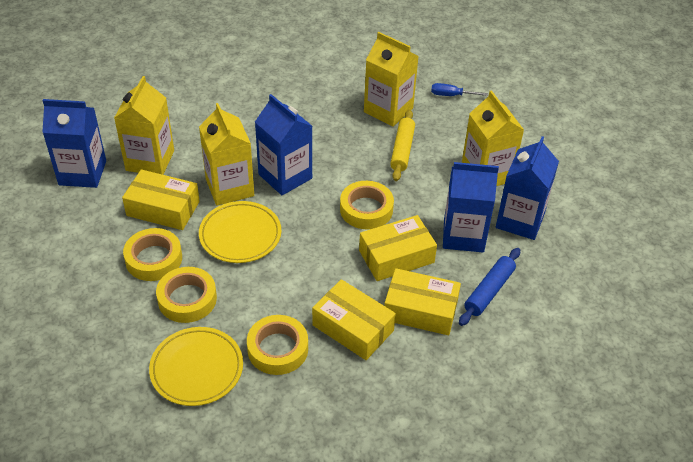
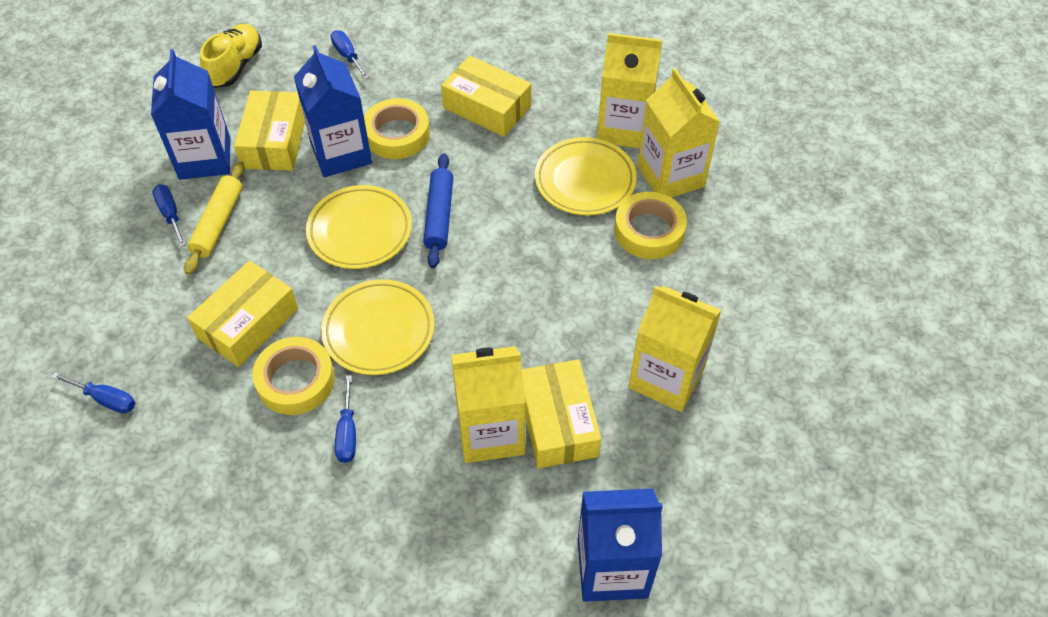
blue carton: 4 -> 3
blue screwdriver: 1 -> 4
yellow plate: 2 -> 3
yellow shoe: 0 -> 1
yellow tape: 4 -> 3

